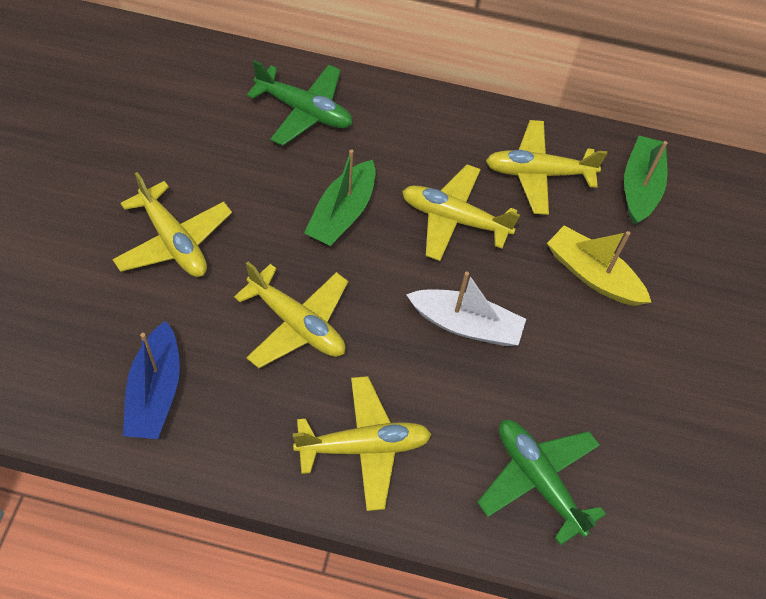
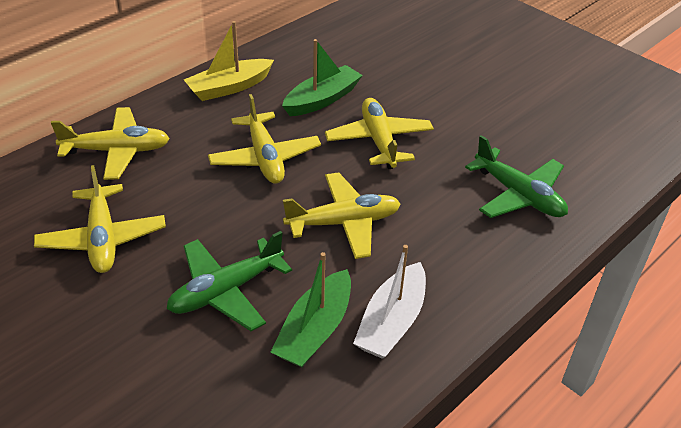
blue boat: 1 -> 0

